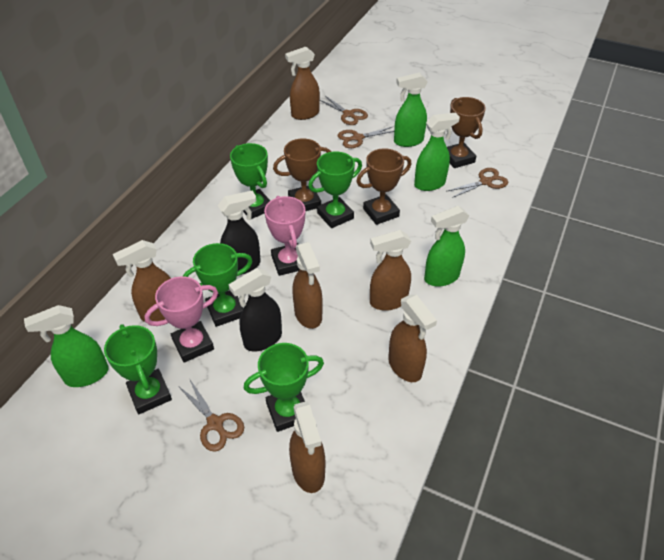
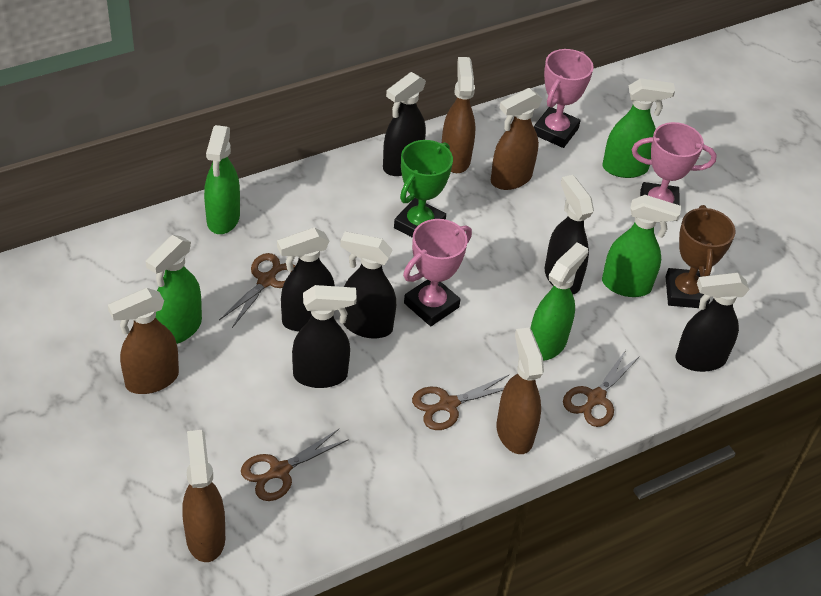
black spray bottle: 2 -> 6
brown spray bottle: 6 -> 5
brown trophy: 3 -> 1
green spray bottle: 4 -> 5
green trophy: 5 -> 1
pink trophy: 2 -> 3

